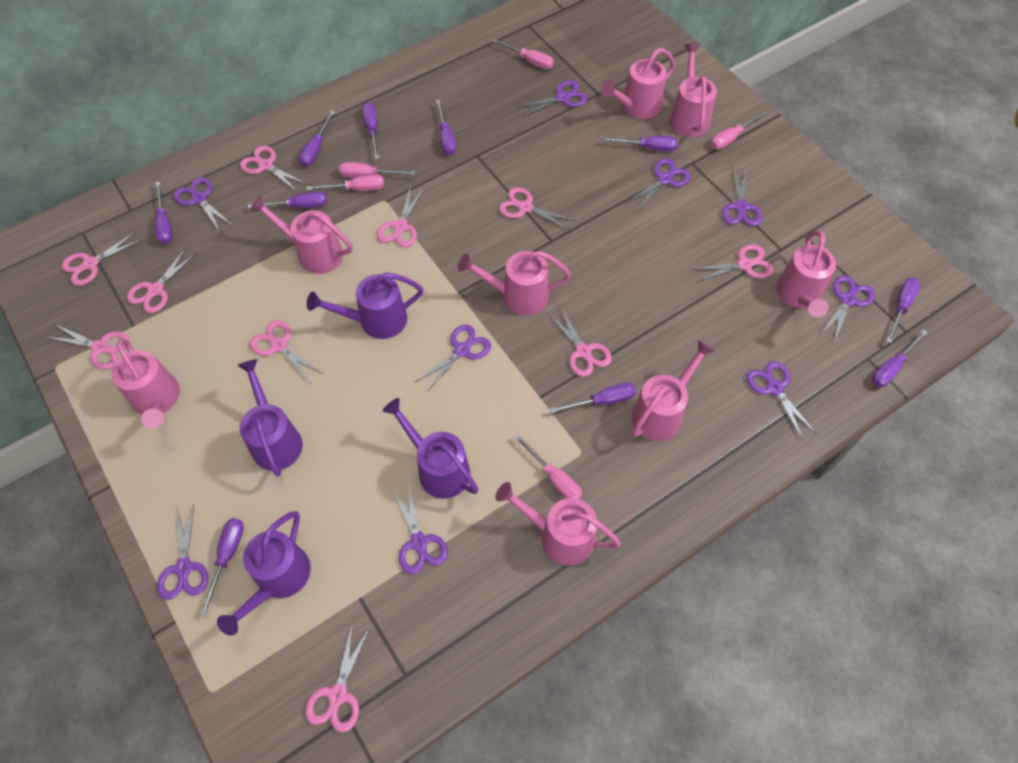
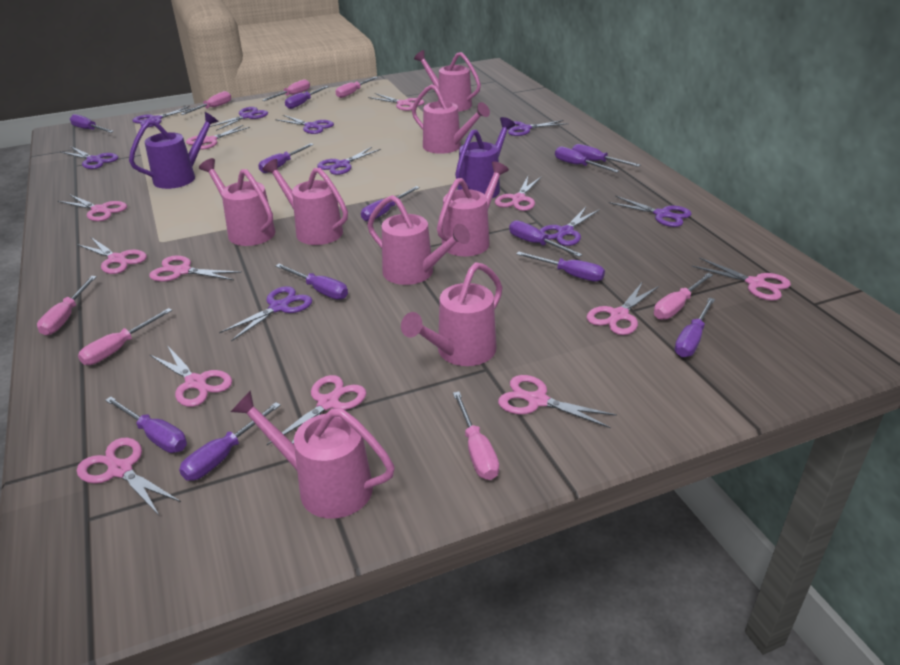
pink scissors: 10 -> 12
pink screwdriver: 5 -> 7
purple screwdriver: 10 -> 12
purple watering can: 4 -> 2

